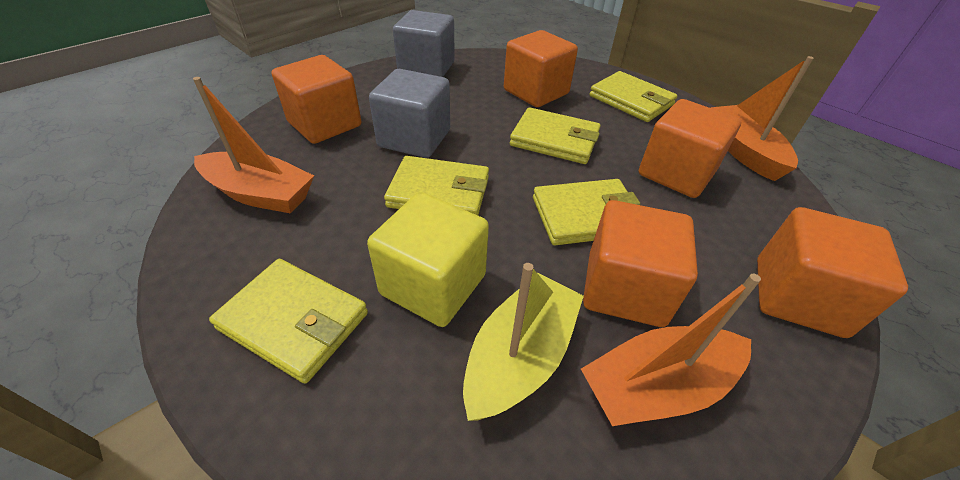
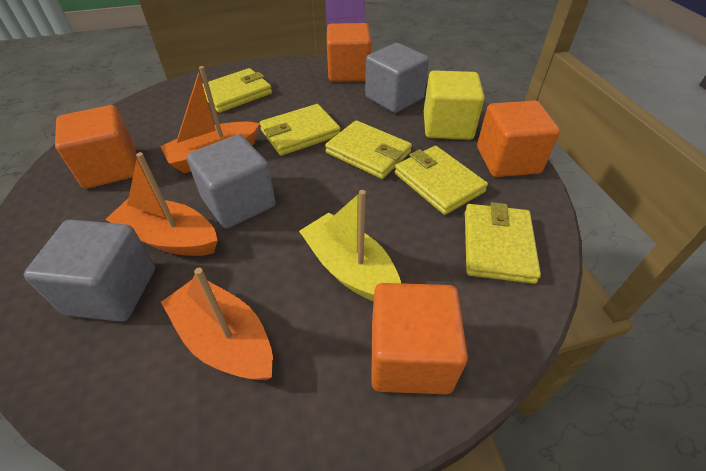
grey cube: 2 -> 3
orange cube: 5 -> 4

